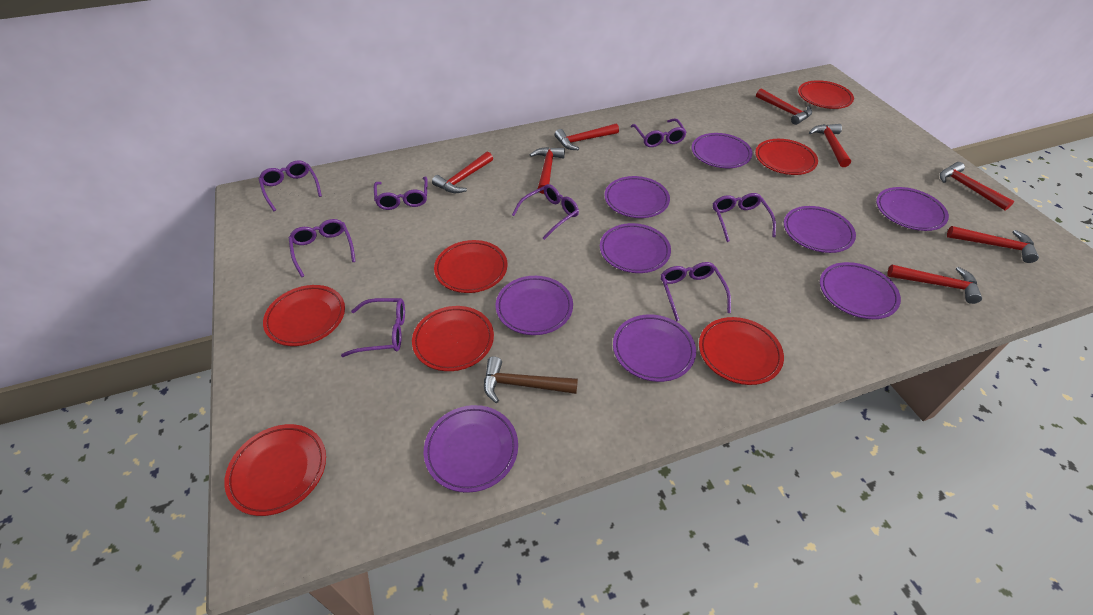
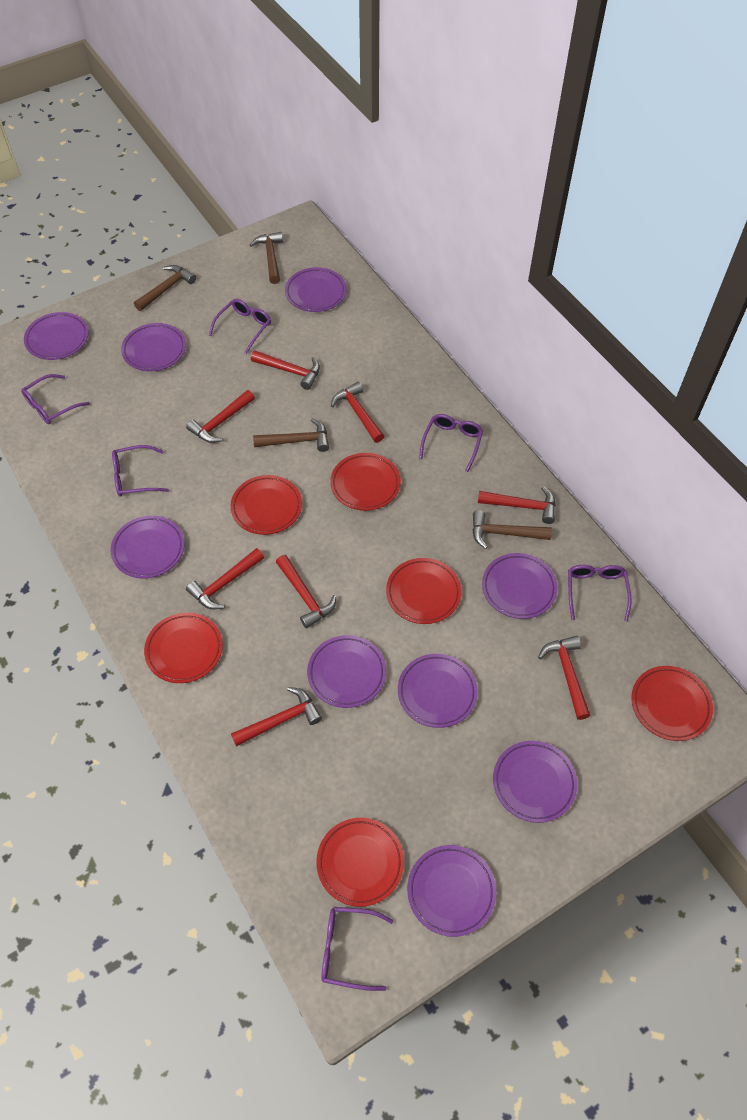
brown hammer: 1 -> 4
purple glasses: 8 -> 6
red plate: 7 -> 6

